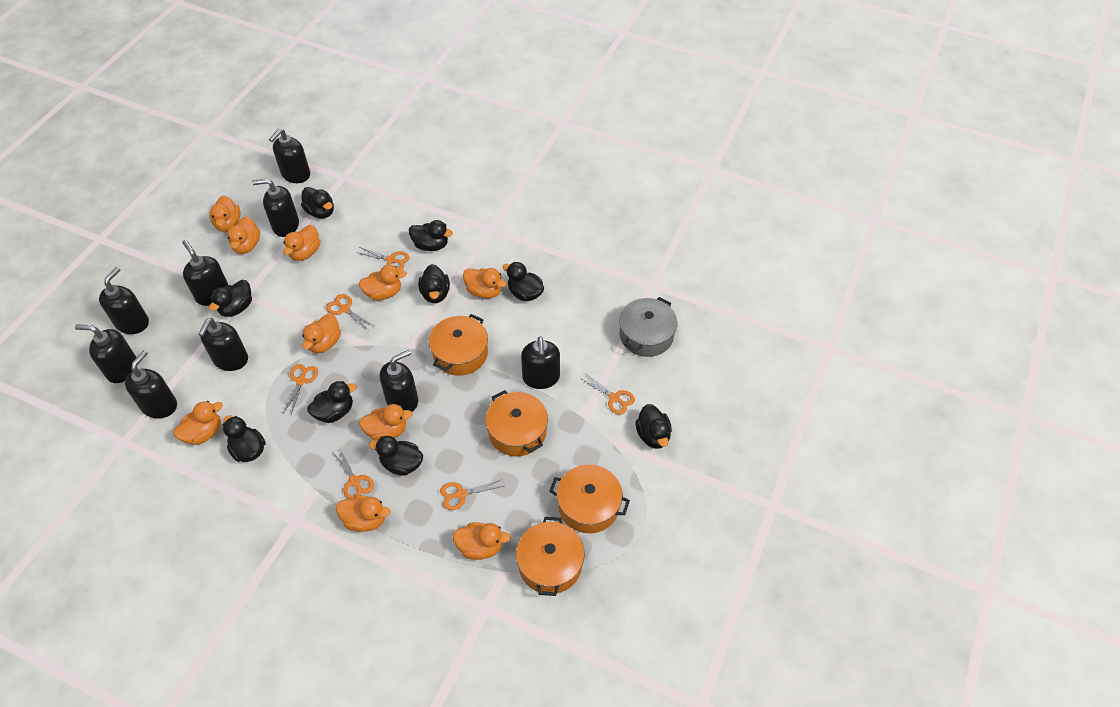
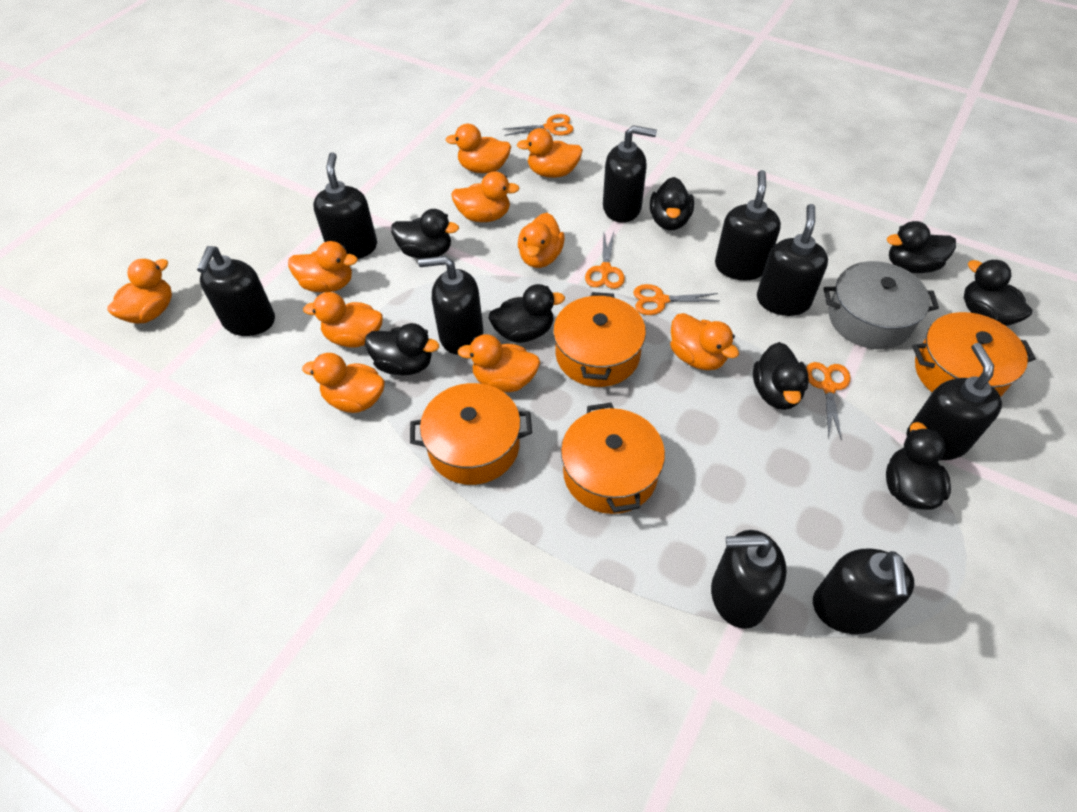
black duck: 9 -> 8
orange scissors: 6 -> 4

